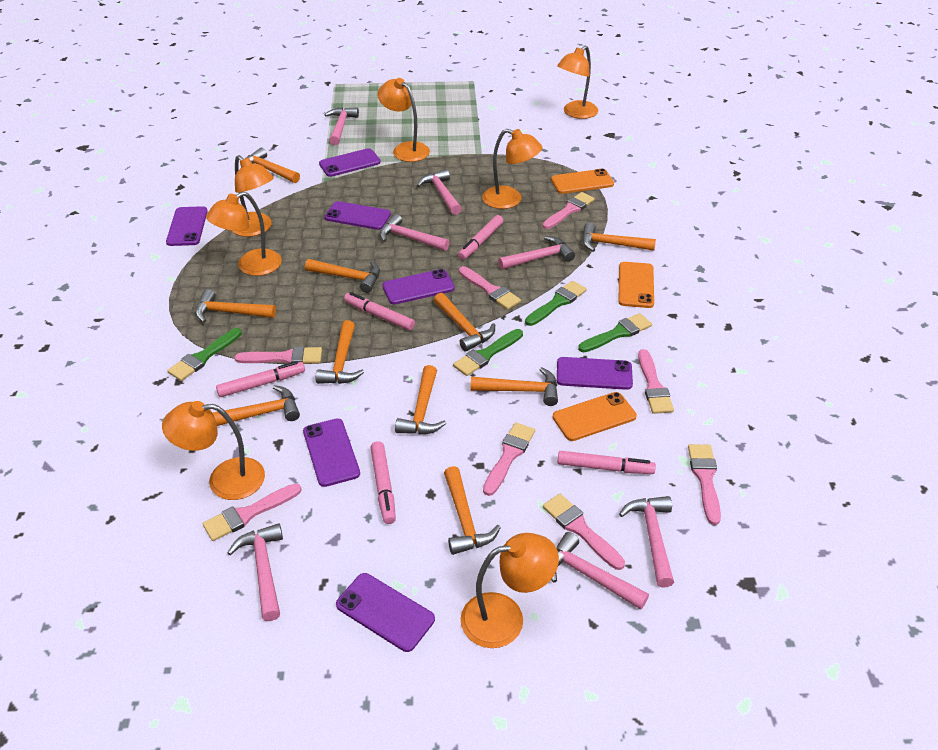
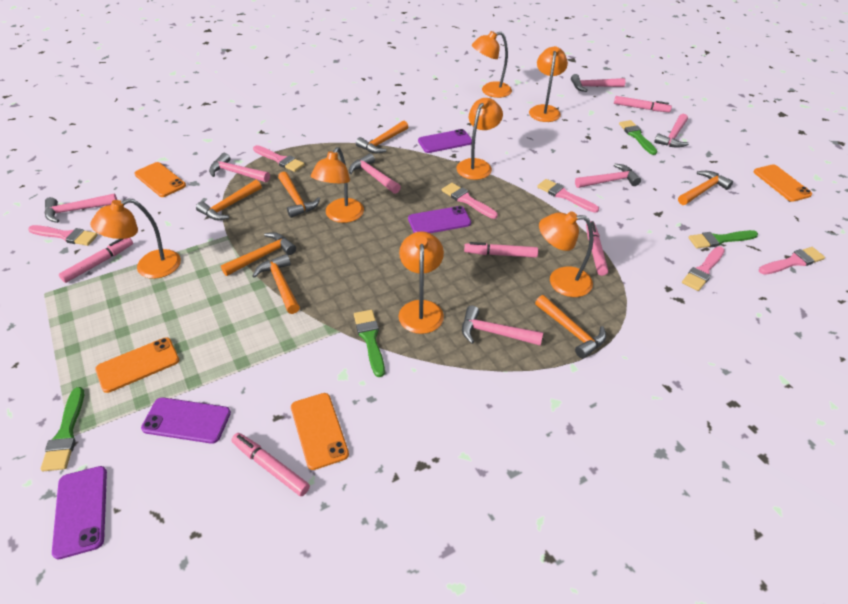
orange hammer: 10 -> 7
orange phone: 3 -> 4
pink brush: 8 -> 6
purple phone: 7 -> 4

